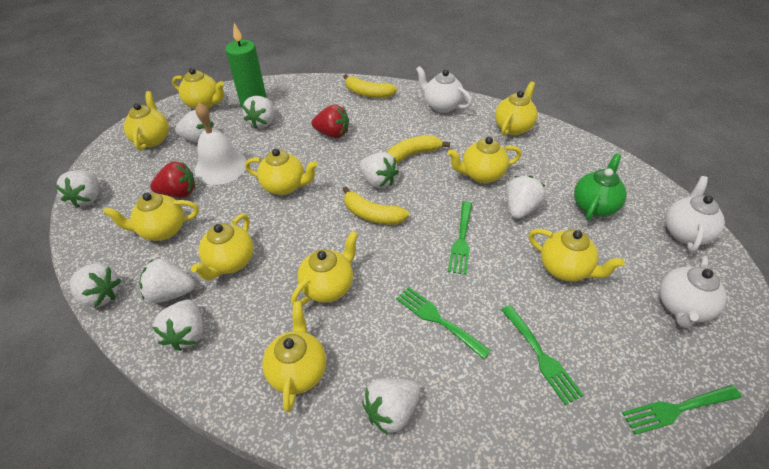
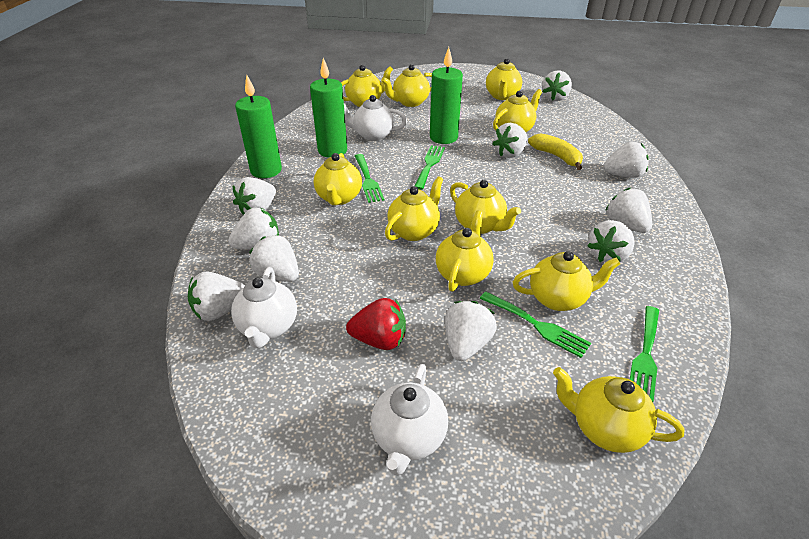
green candle: 1 -> 3
green teapot: 1 -> 0
red strawberry: 2 -> 1
white bell: 1 -> 0
white strawberry: 9 -> 10
yellow banana: 3 -> 1

